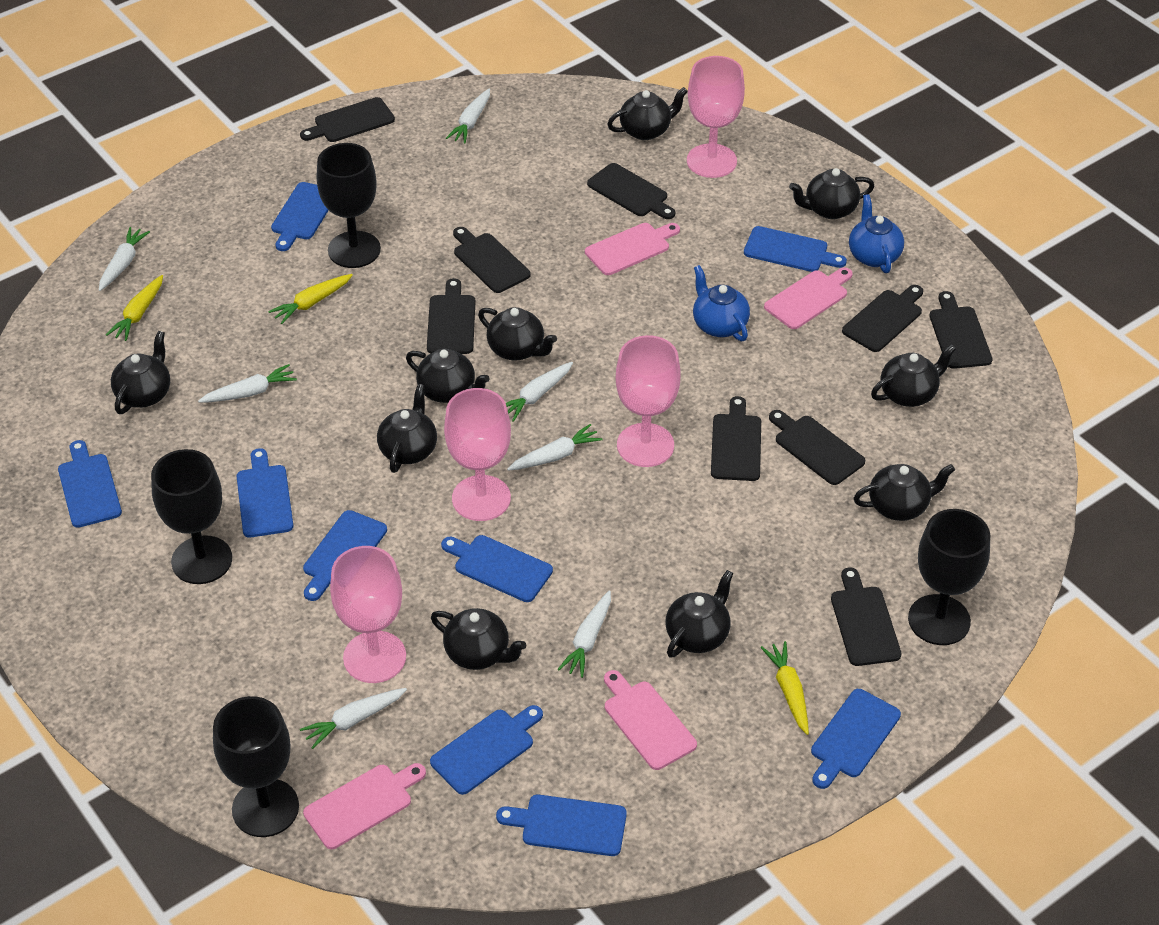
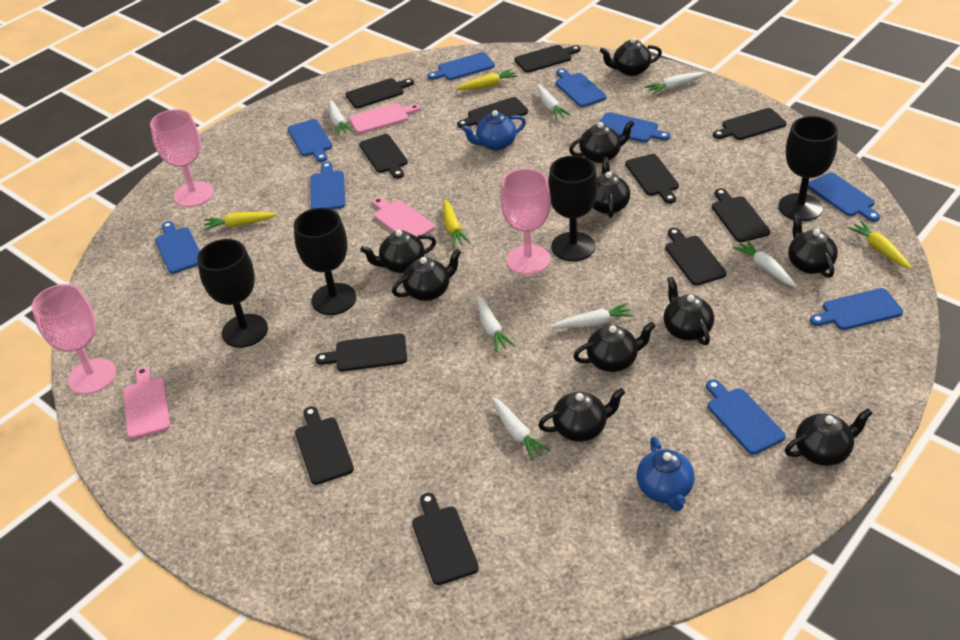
black cutting board: 9 -> 11
pink cutting board: 4 -> 3
pink goblet: 4 -> 3
yellow carrot: 3 -> 4

